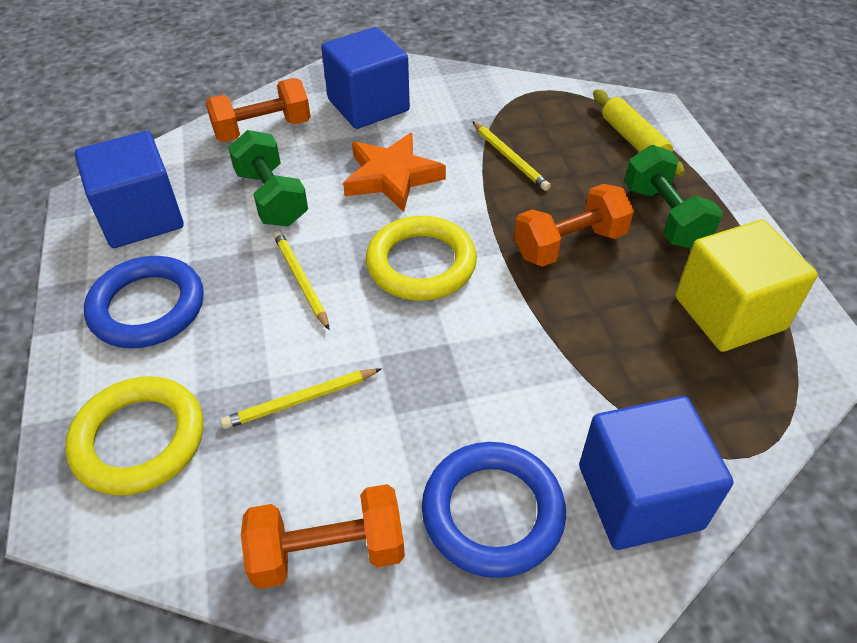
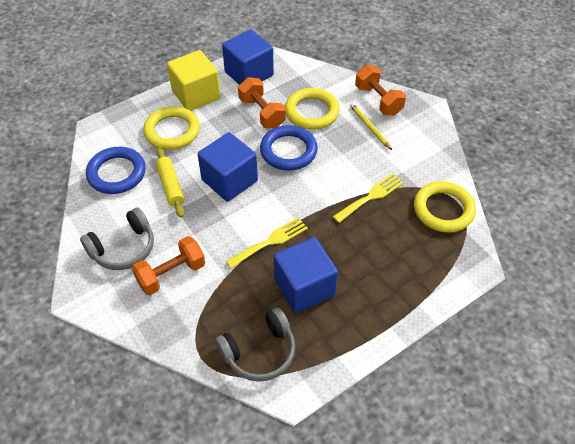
green dumbbell: 2 -> 0
grey headphones: 0 -> 2
orange star: 1 -> 0
yellow fork: 0 -> 2
yellow pencil: 3 -> 1
yellow ring: 2 -> 3

